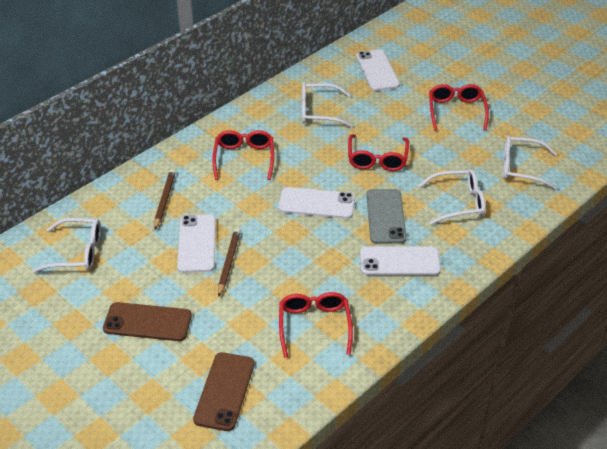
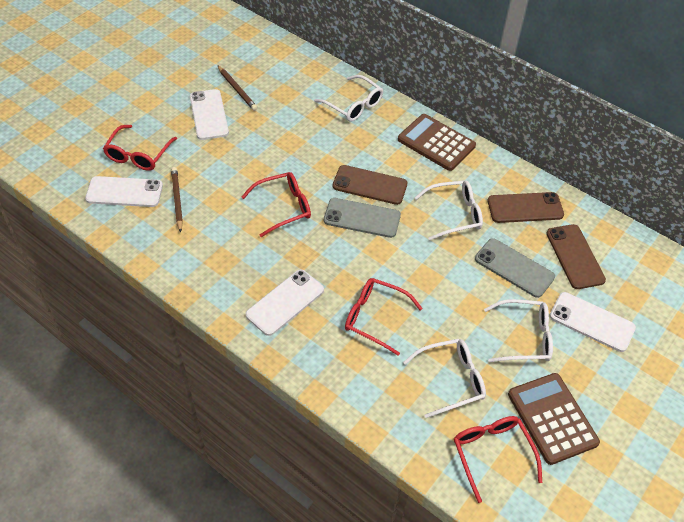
brown calculator: 0 -> 2
brown phone: 2 -> 3
grey phone: 1 -> 2

